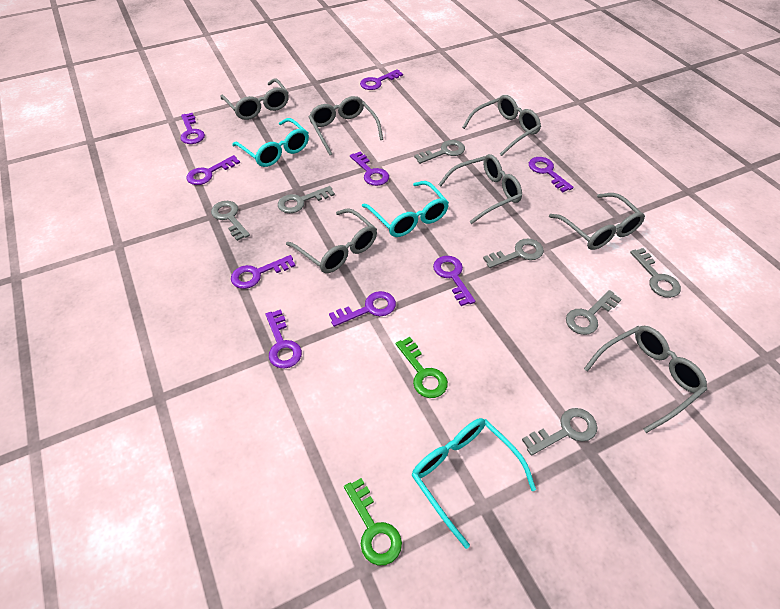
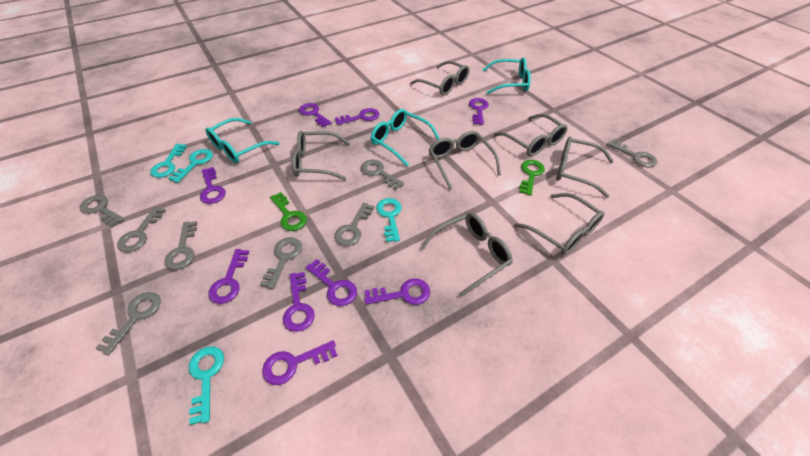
grey key: 7 -> 8
turquoise key: 0 -> 4

